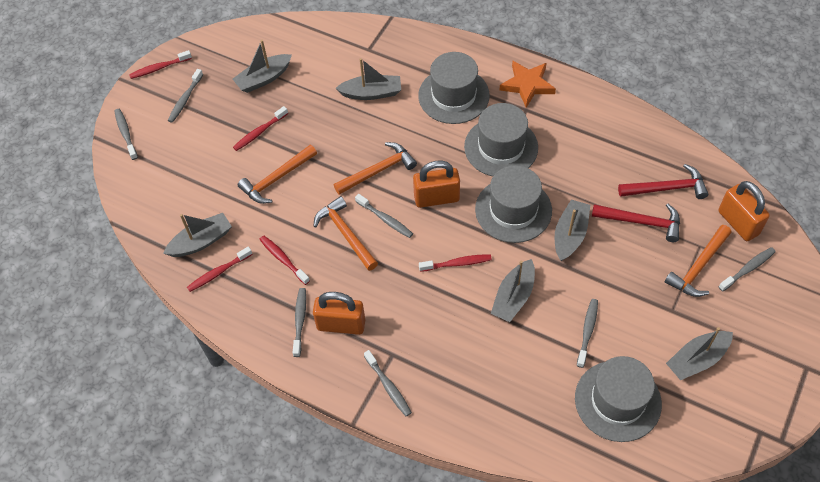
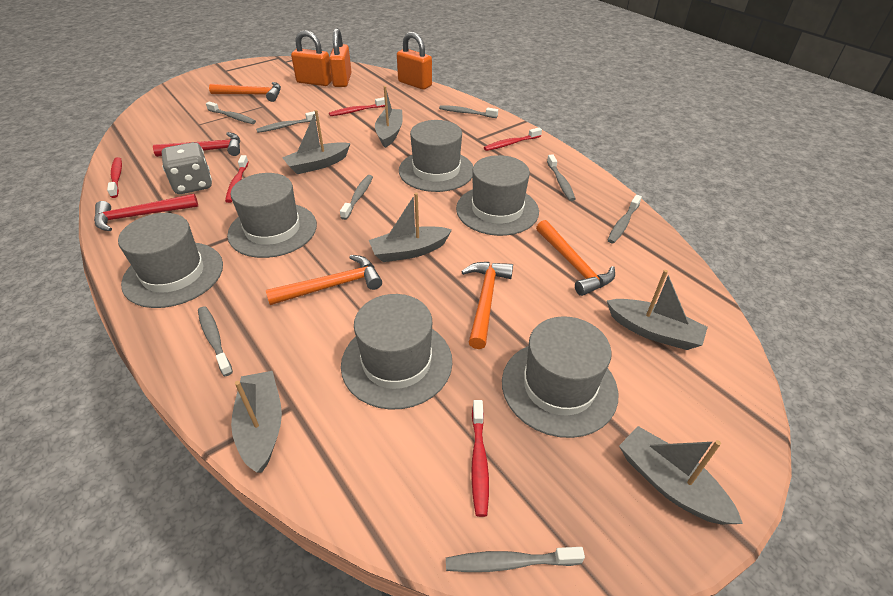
grey dice: 0 -> 1
grey hat: 4 -> 6
grey toothbrush: 7 -> 8
orange star: 1 -> 0

